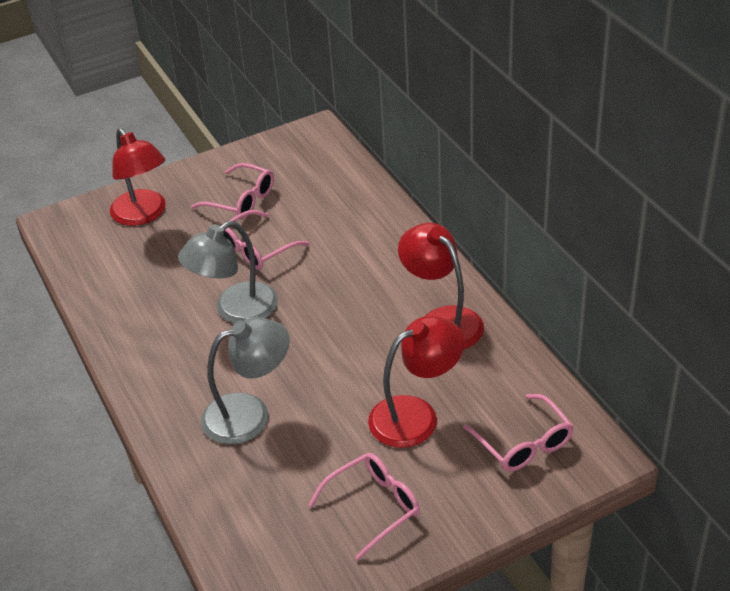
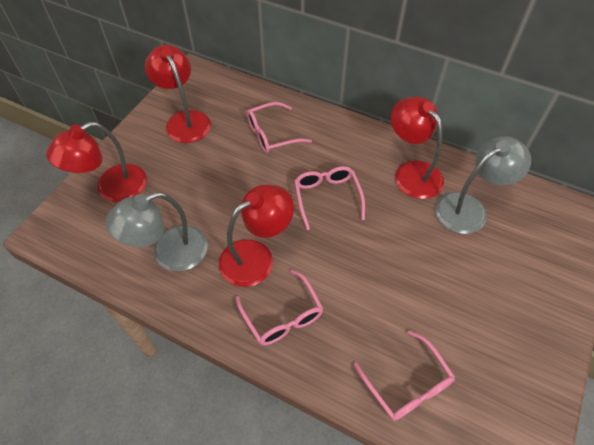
red lamp: 3 -> 4

